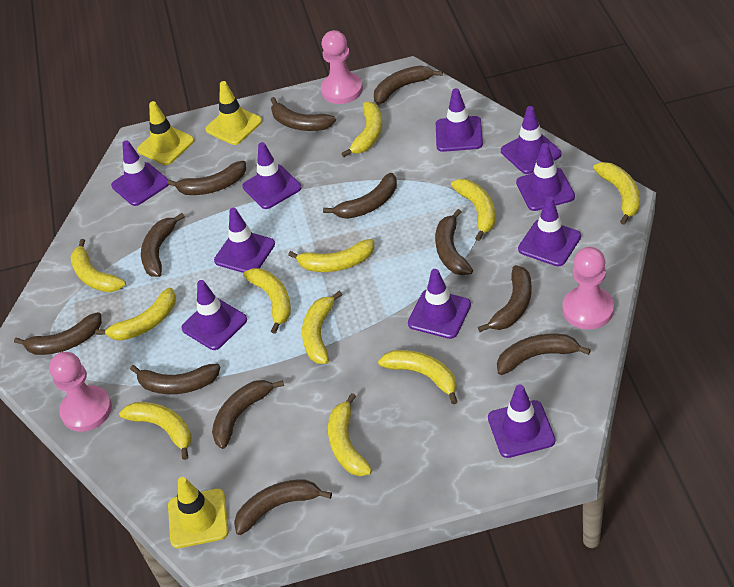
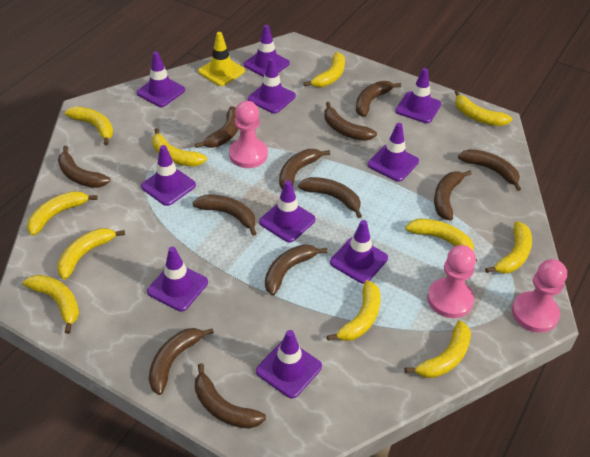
yellow traffic cone: 3 -> 1

